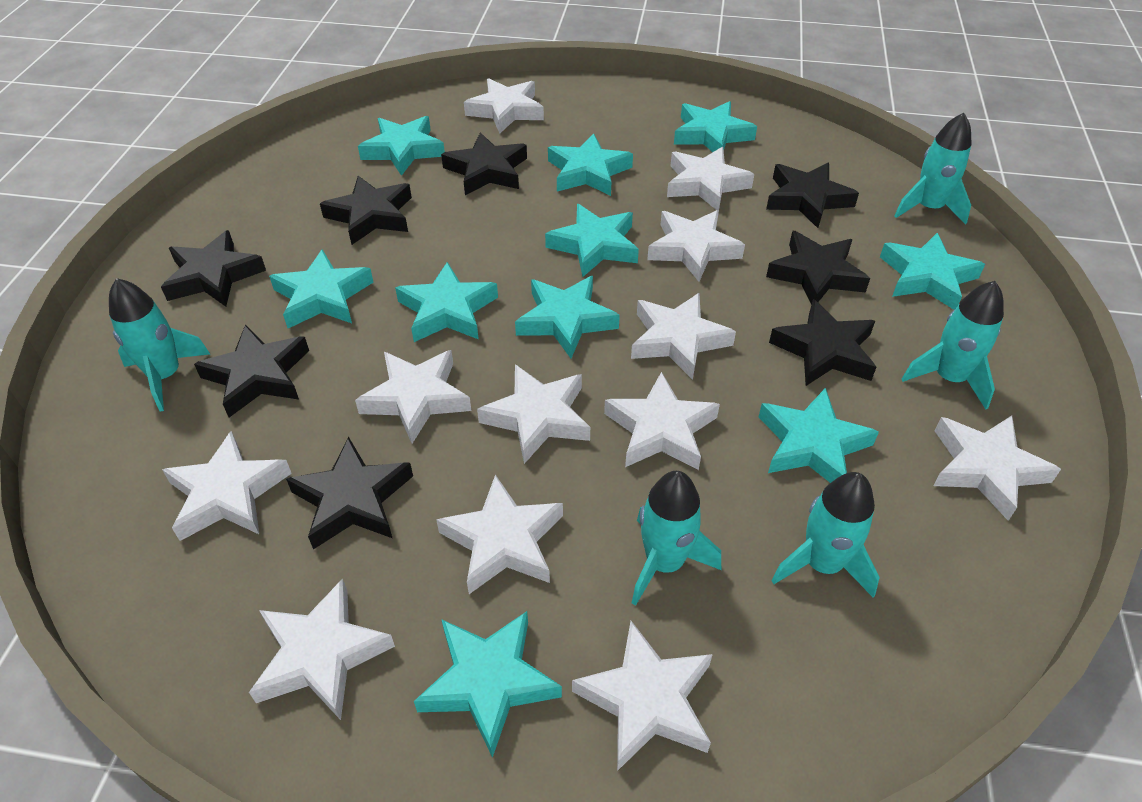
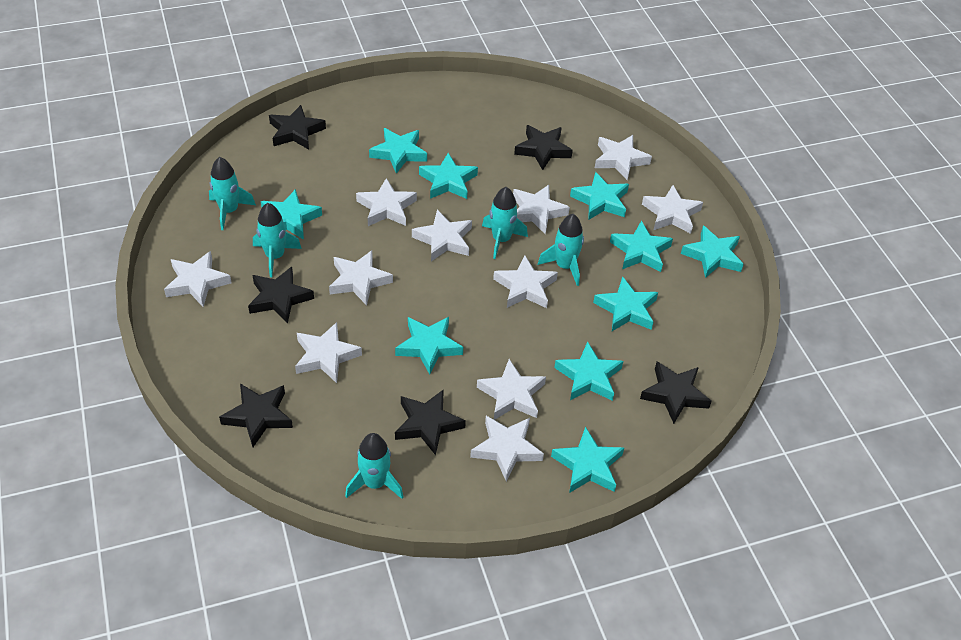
black star: 8 -> 6
white star: 12 -> 11

